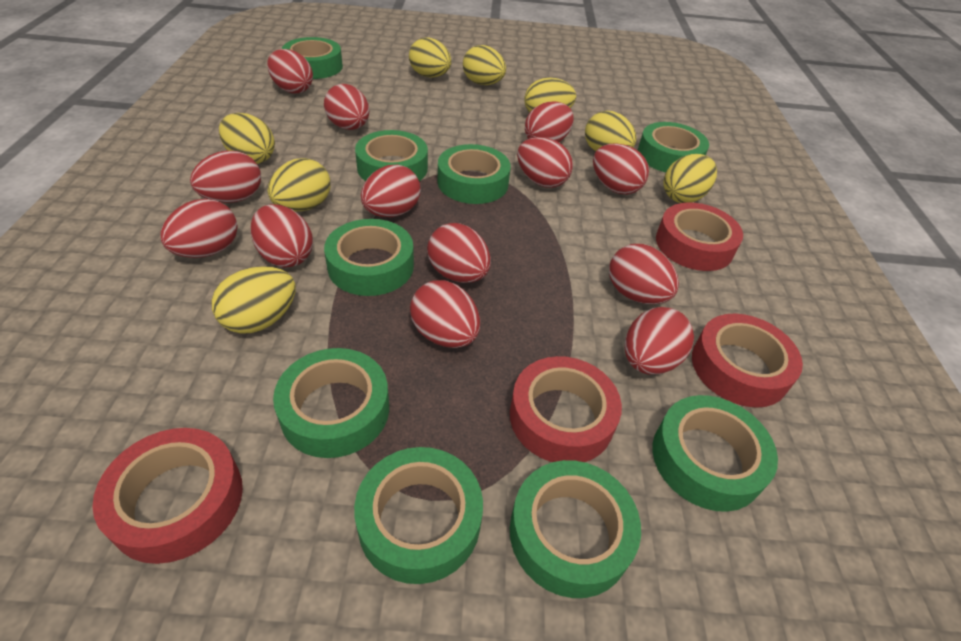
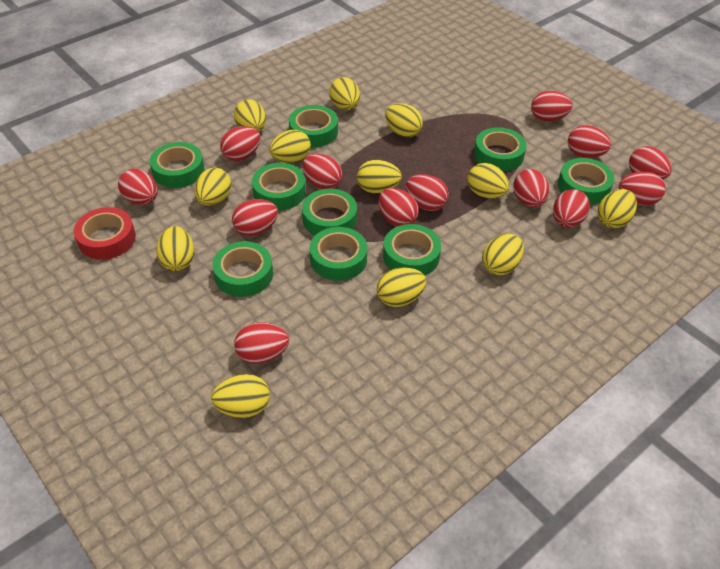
red tape: 4 -> 1
yellow egg: 8 -> 12

